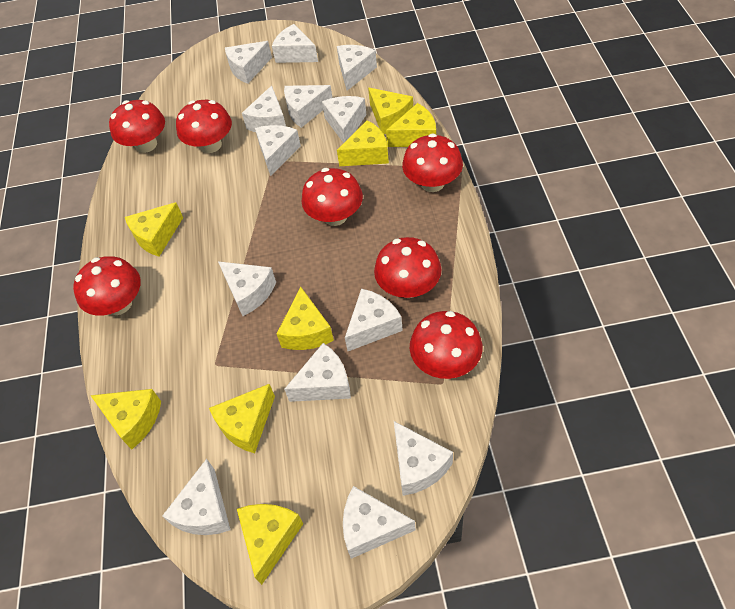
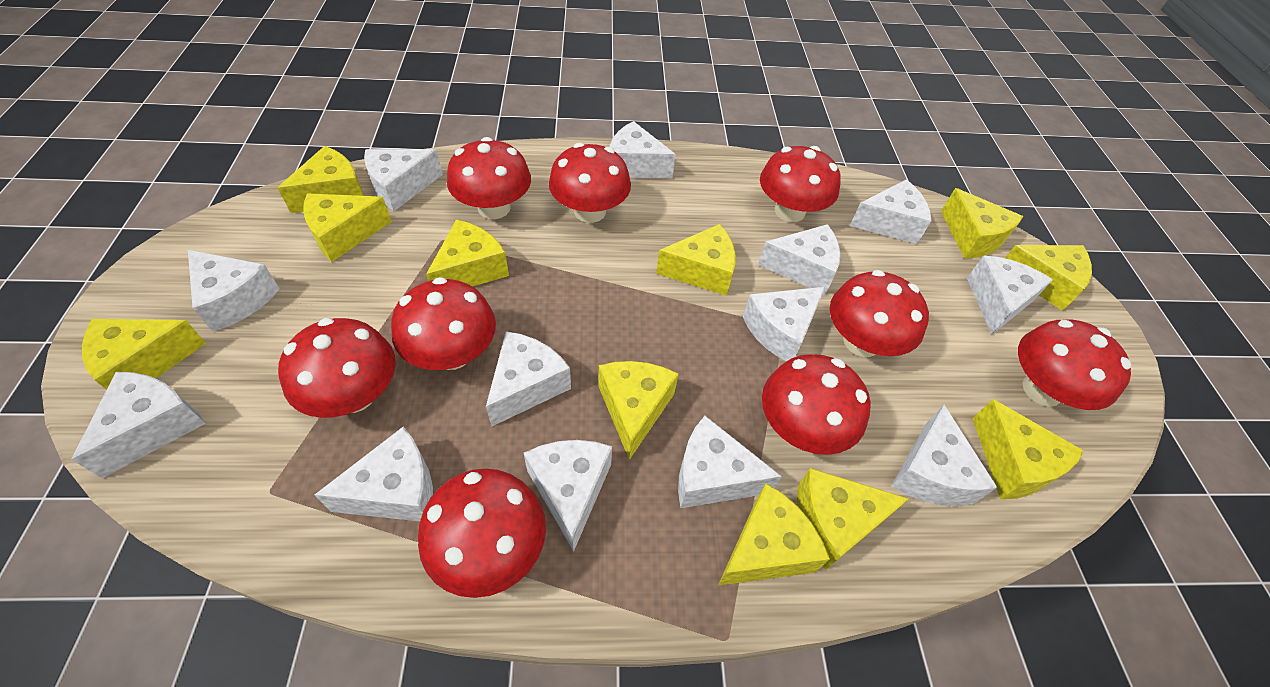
red mushroom: 7 -> 9
yellow cheese: 8 -> 11

